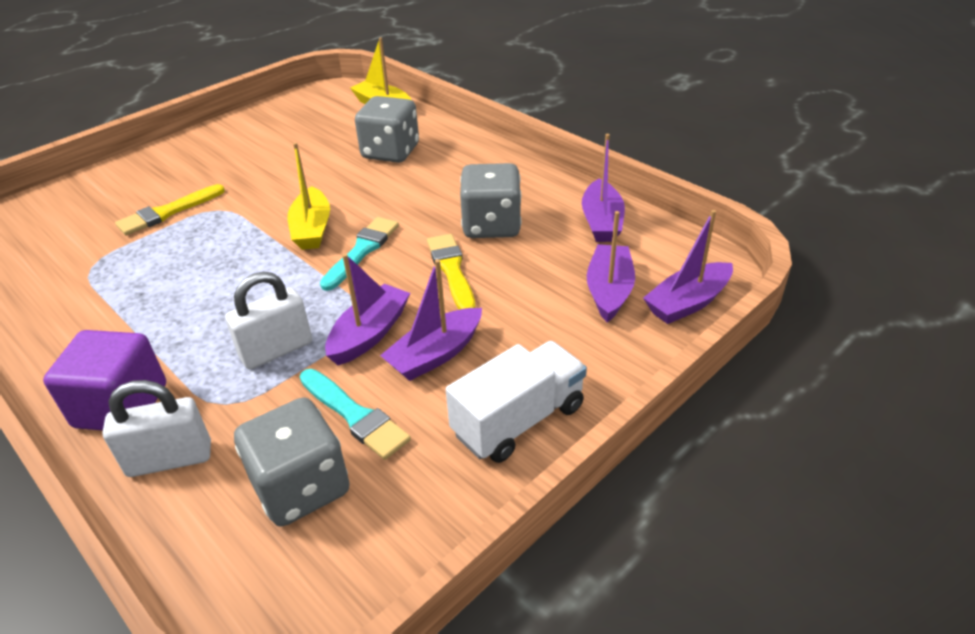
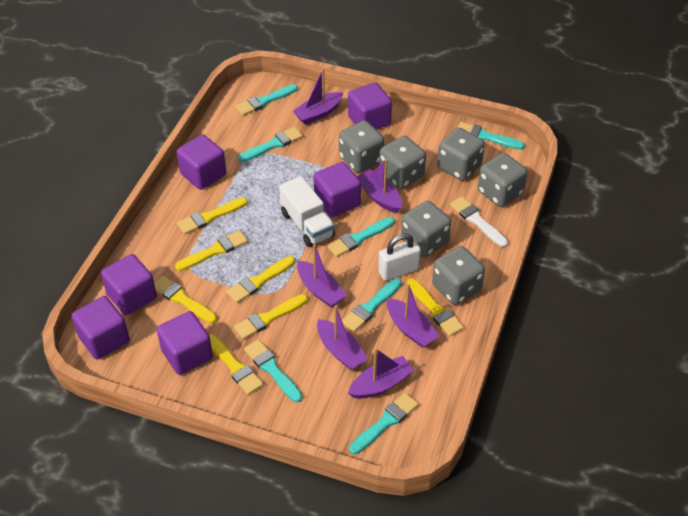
grey dice: 3 -> 6
purple boat: 5 -> 6
purple cube: 1 -> 6
turquoise brush: 2 -> 7
white brush: 0 -> 1
white padlock: 2 -> 1
yellow boat: 2 -> 0
yellow brush: 2 -> 7

